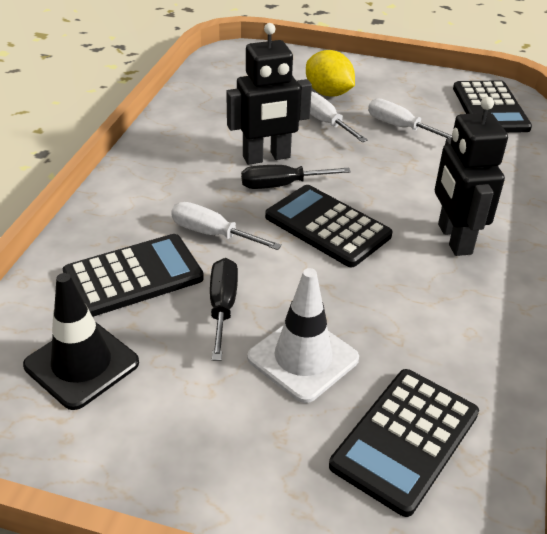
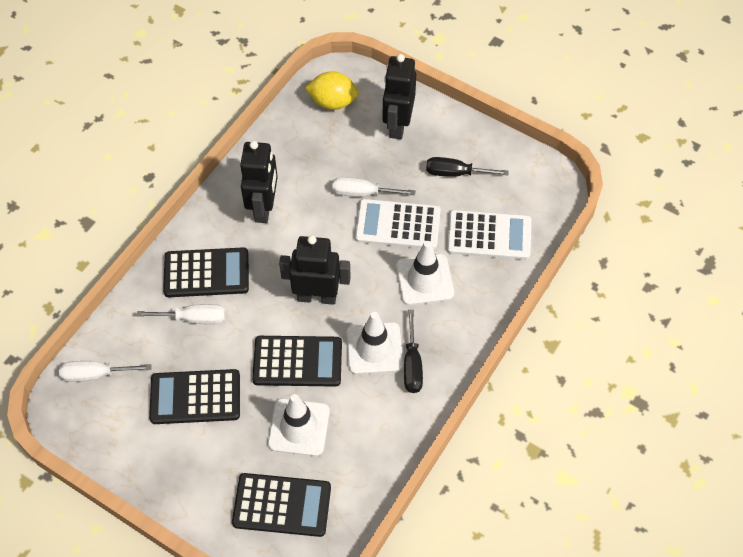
black robot: 2 -> 3
black traffic cone: 1 -> 0
white calculator: 0 -> 2
white traffic cone: 1 -> 3

